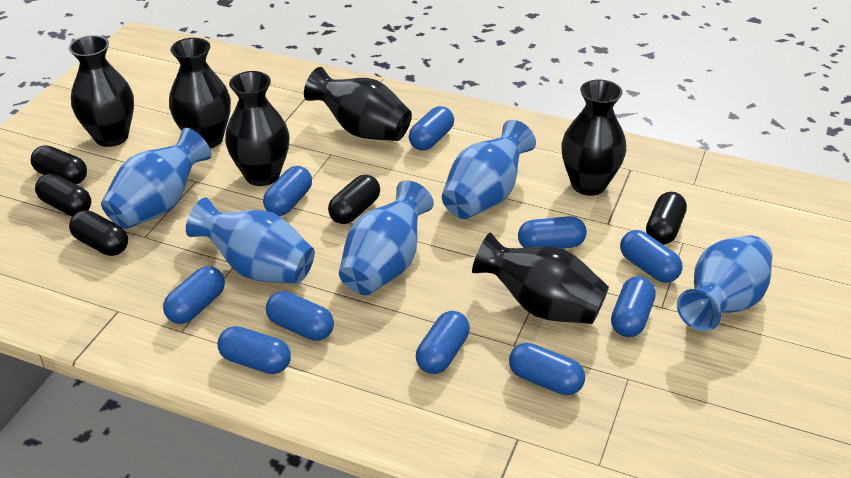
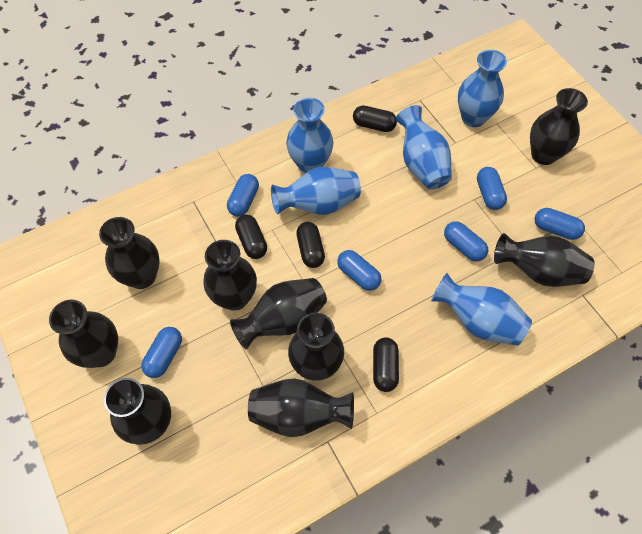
black capsule: 5 -> 4
black vase: 6 -> 9
blue capsule: 10 -> 6

